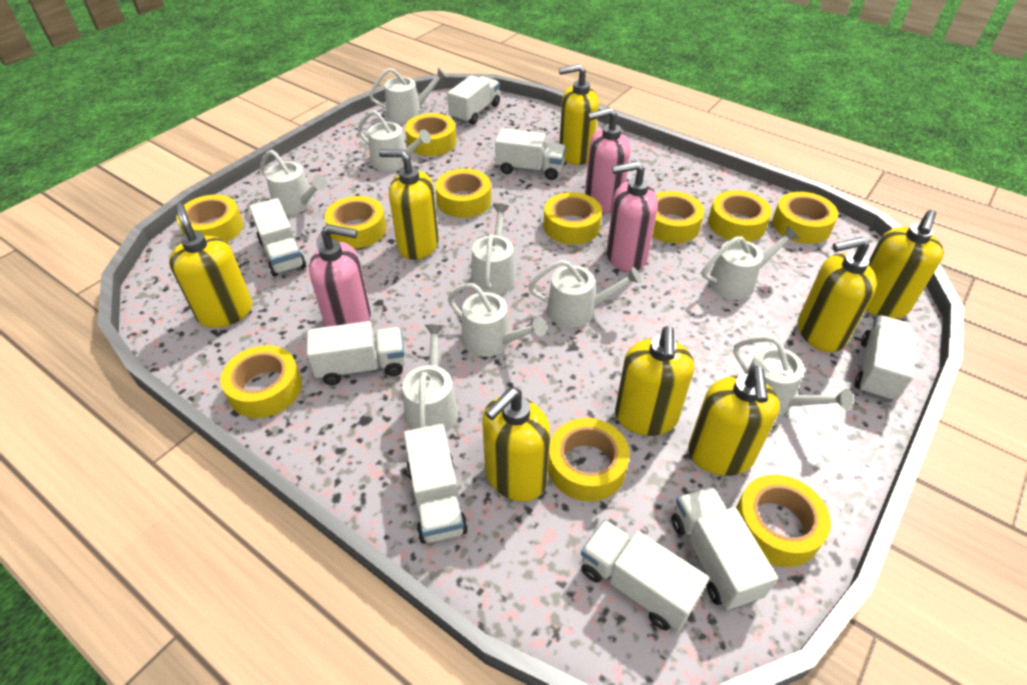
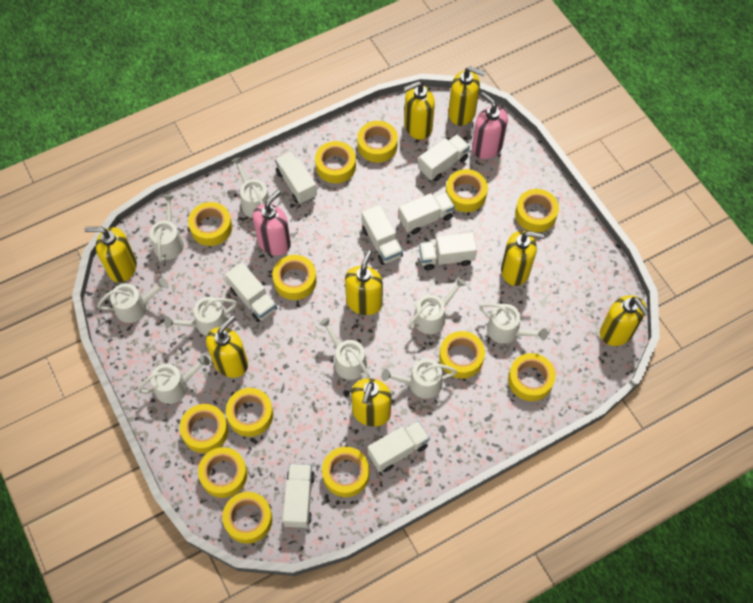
pink soap dispenser: 3 -> 2
yellow tape: 11 -> 13

